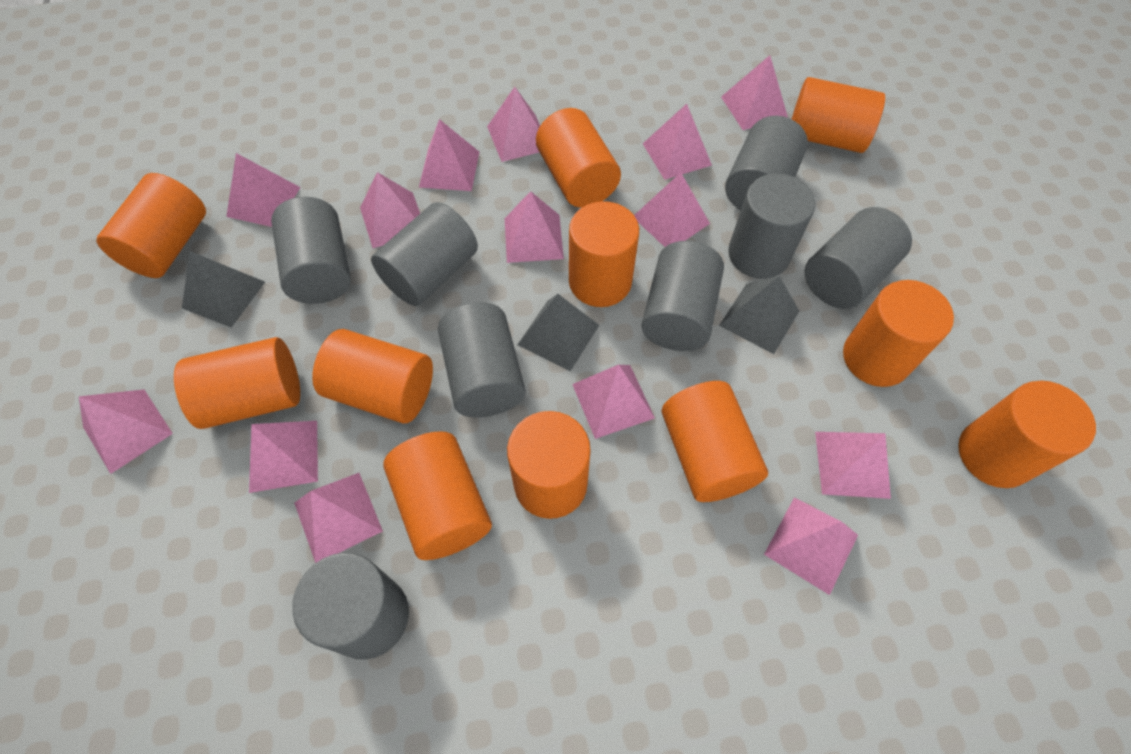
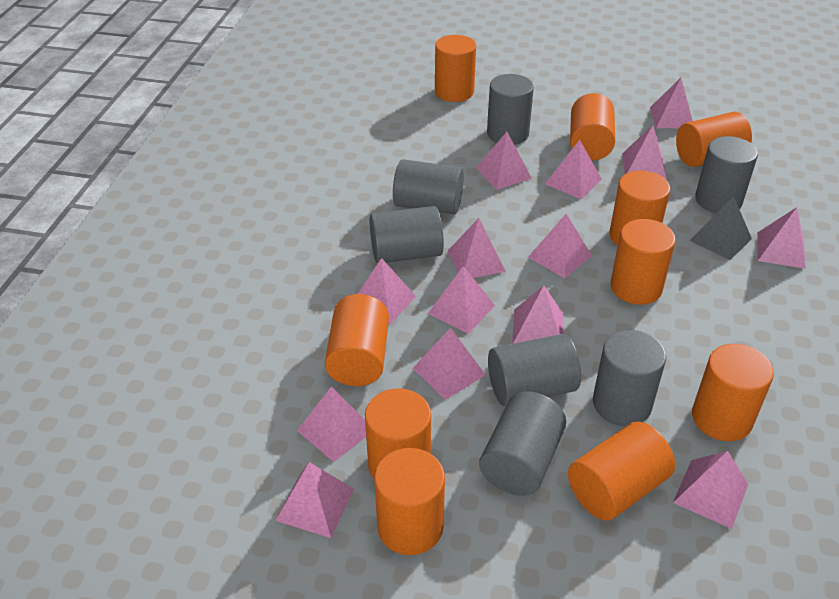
grey cylinder: 8 -> 7
grey pyramid: 3 -> 1
orange cylinder: 11 -> 10

